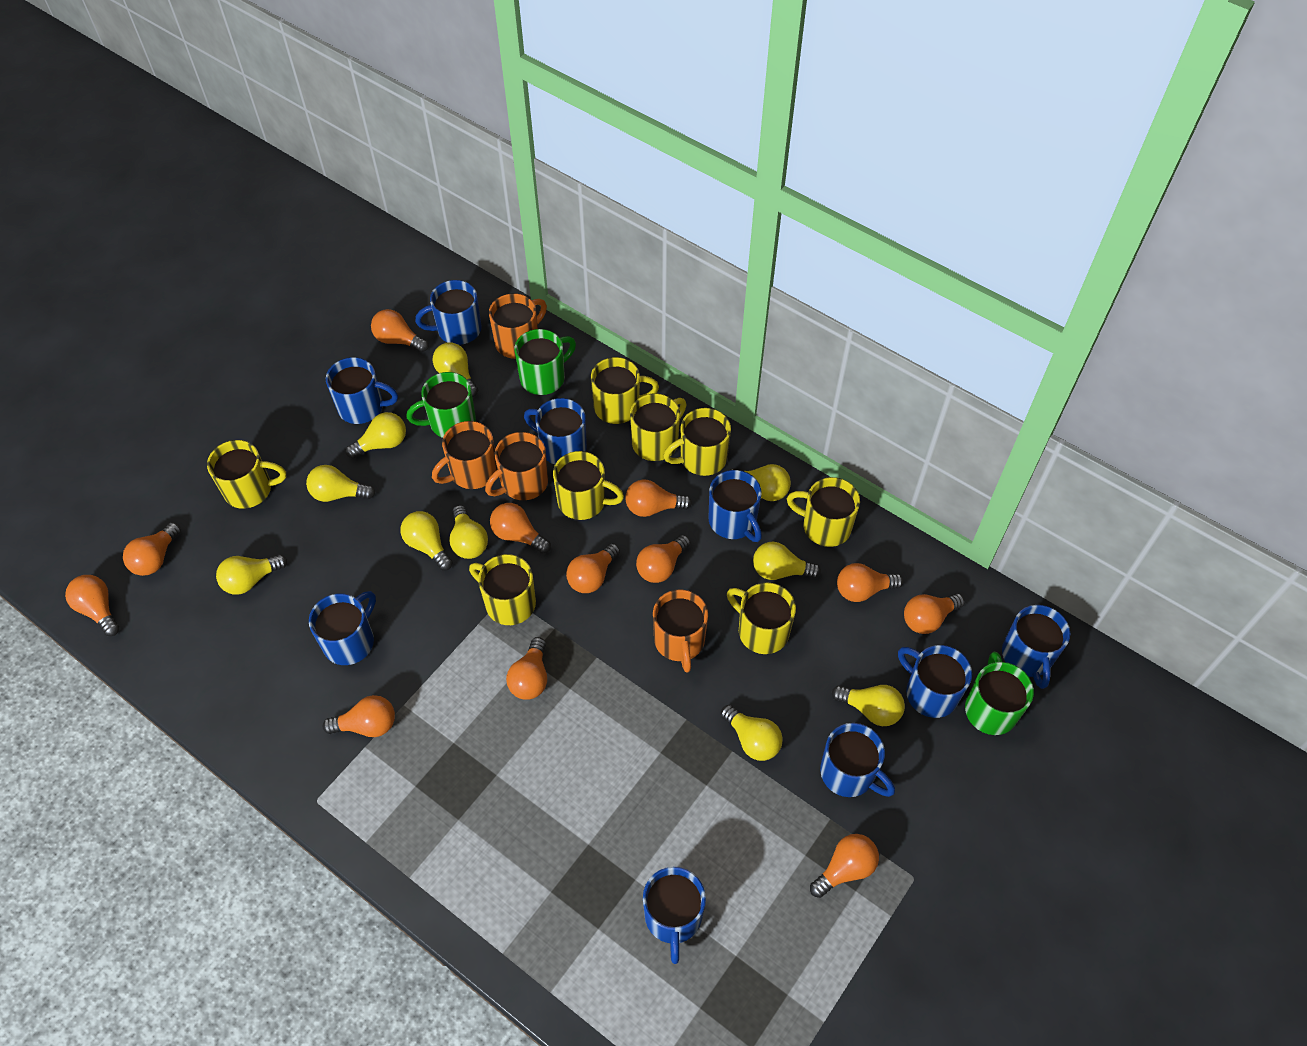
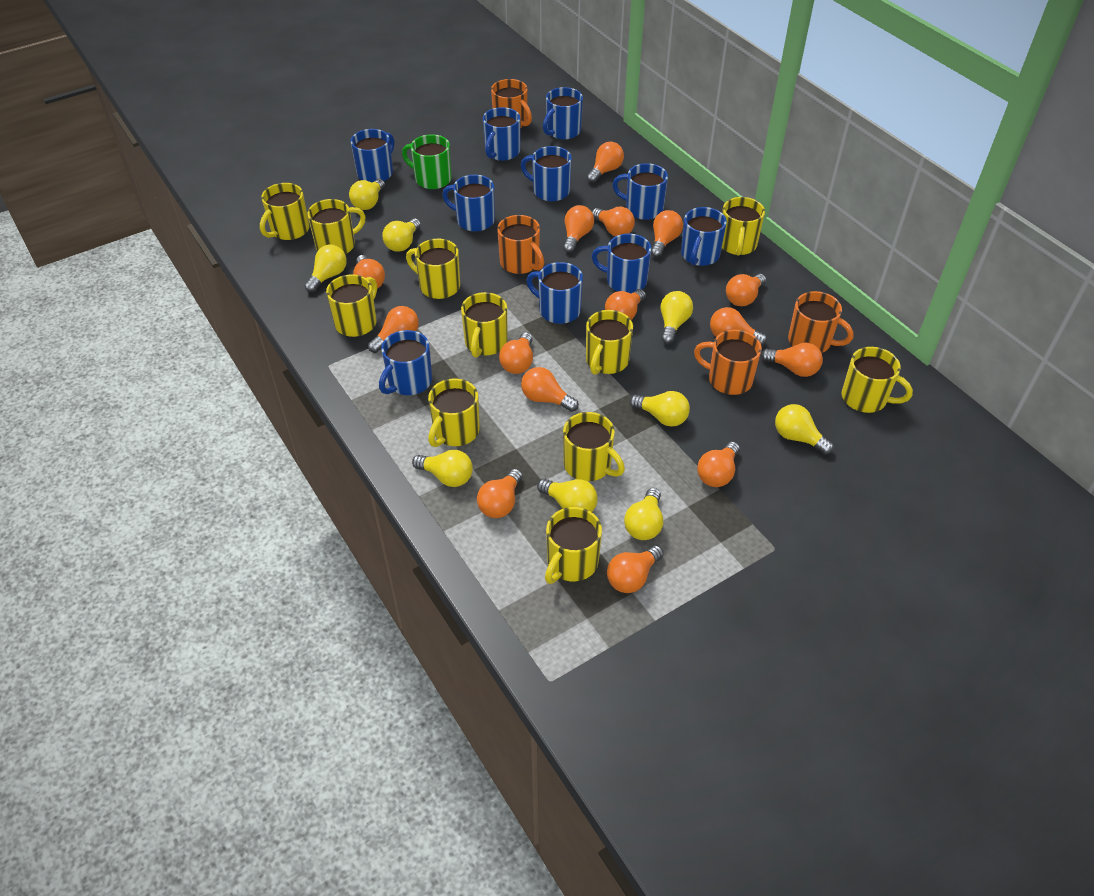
blue mug: 9 -> 10
green mug: 3 -> 1
orange light bulb: 12 -> 15
yellow light bulb: 10 -> 9
yellow mug: 8 -> 11

